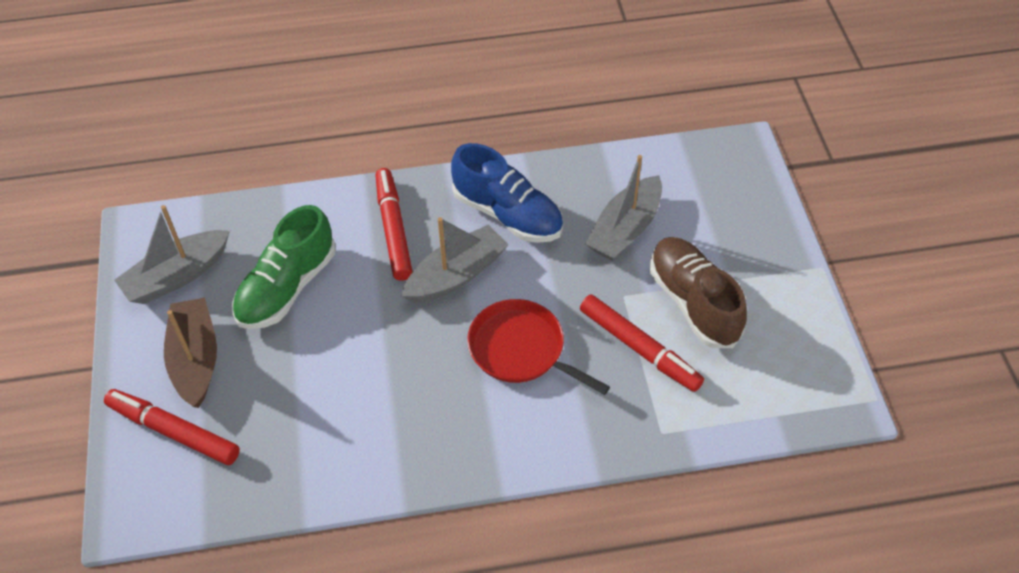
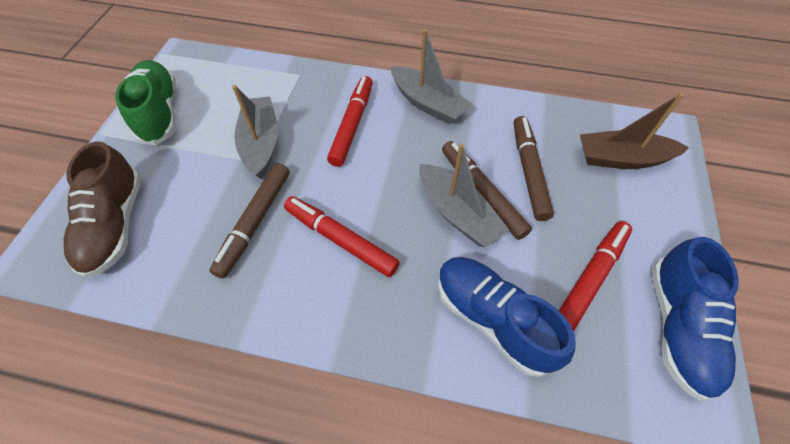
blue shoe: 1 -> 2
brown marker: 0 -> 3
red pan: 1 -> 0

